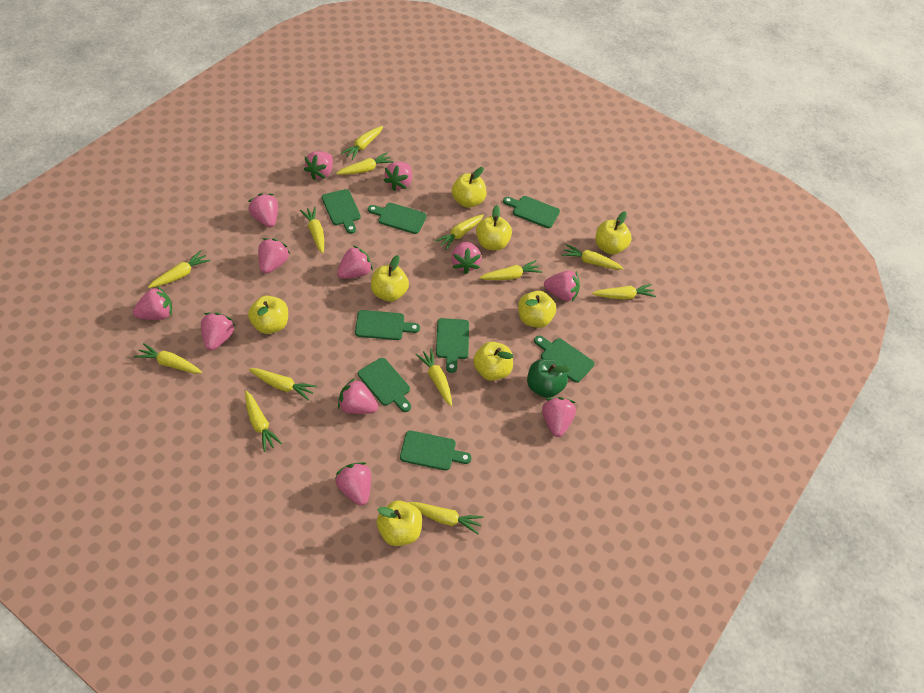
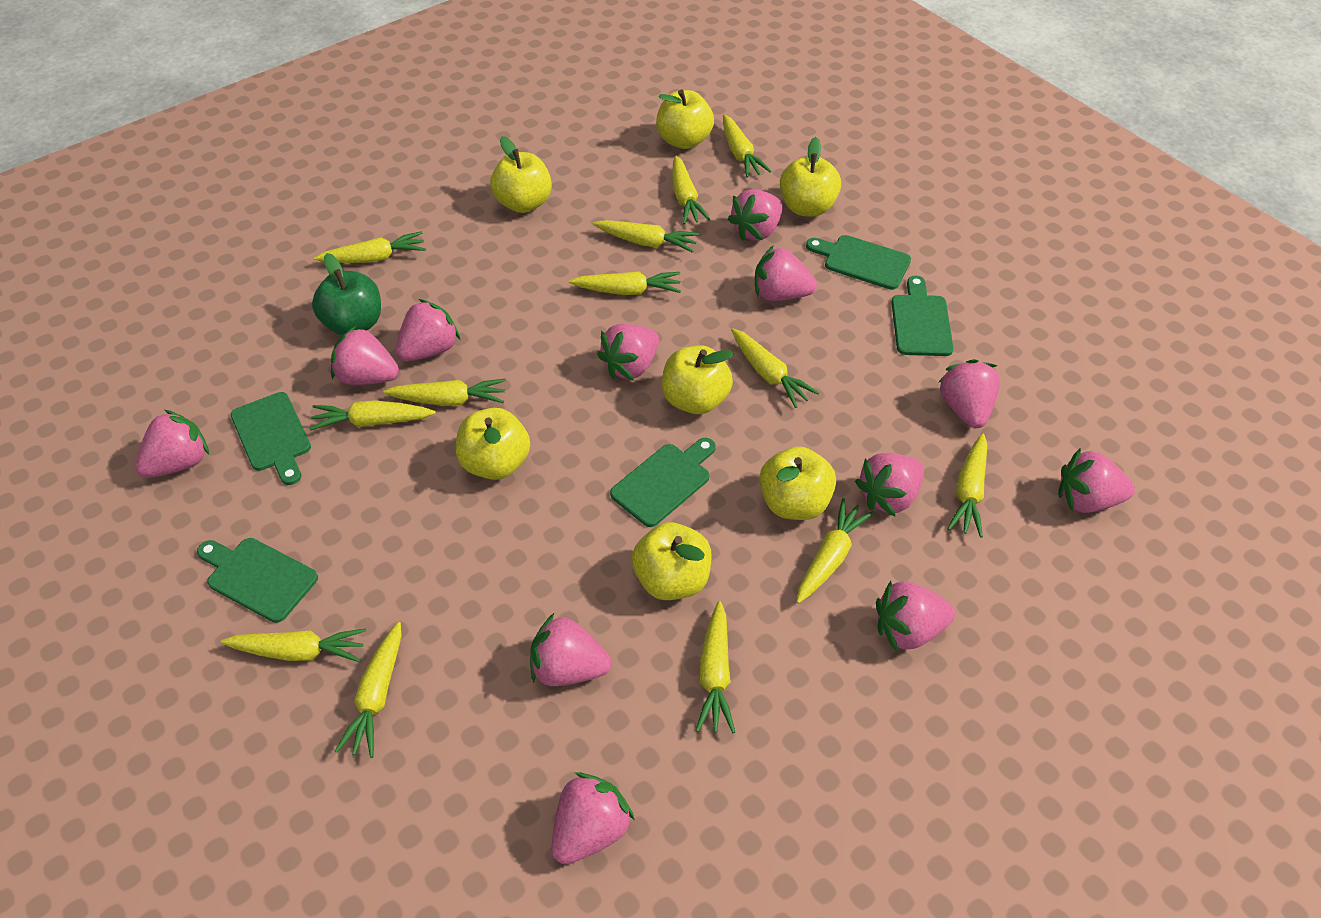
green cutting board: 8 -> 5
yellow apple: 8 -> 7

